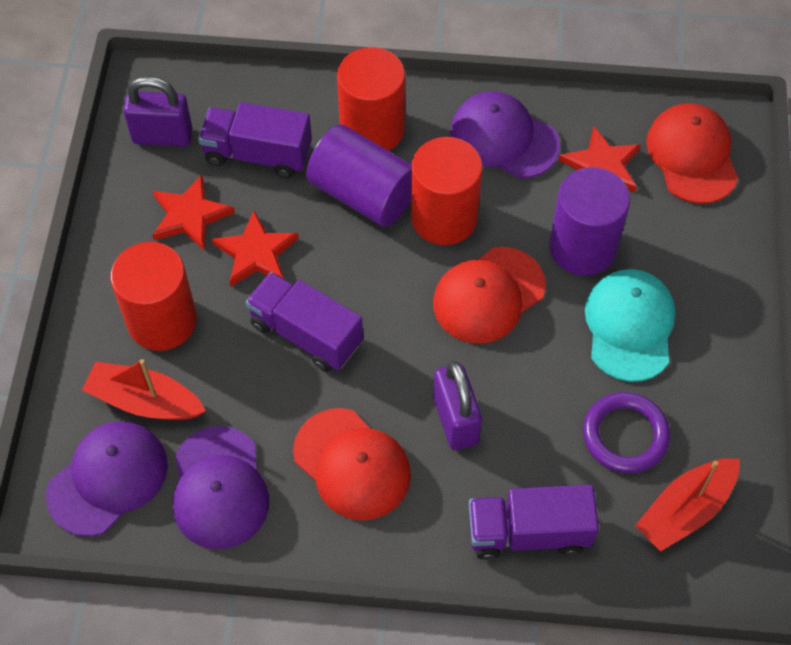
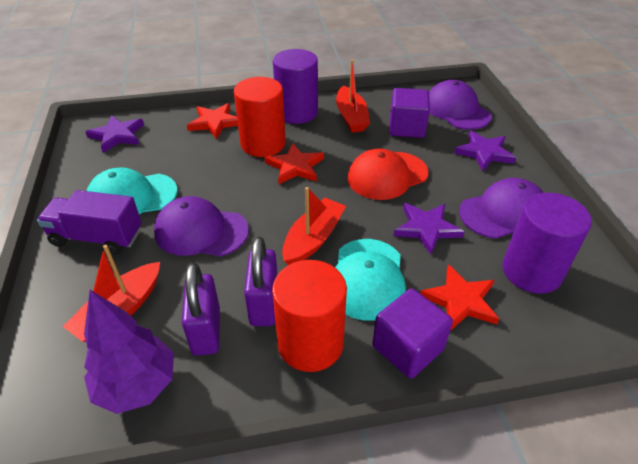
purple cube: 0 -> 2
purple ring: 1 -> 0
purple star: 0 -> 3
purple tree: 0 -> 1
purple truck: 3 -> 1
red boat: 2 -> 3
red cap: 3 -> 1
red cylinder: 3 -> 2
turquoise cap: 1 -> 2

